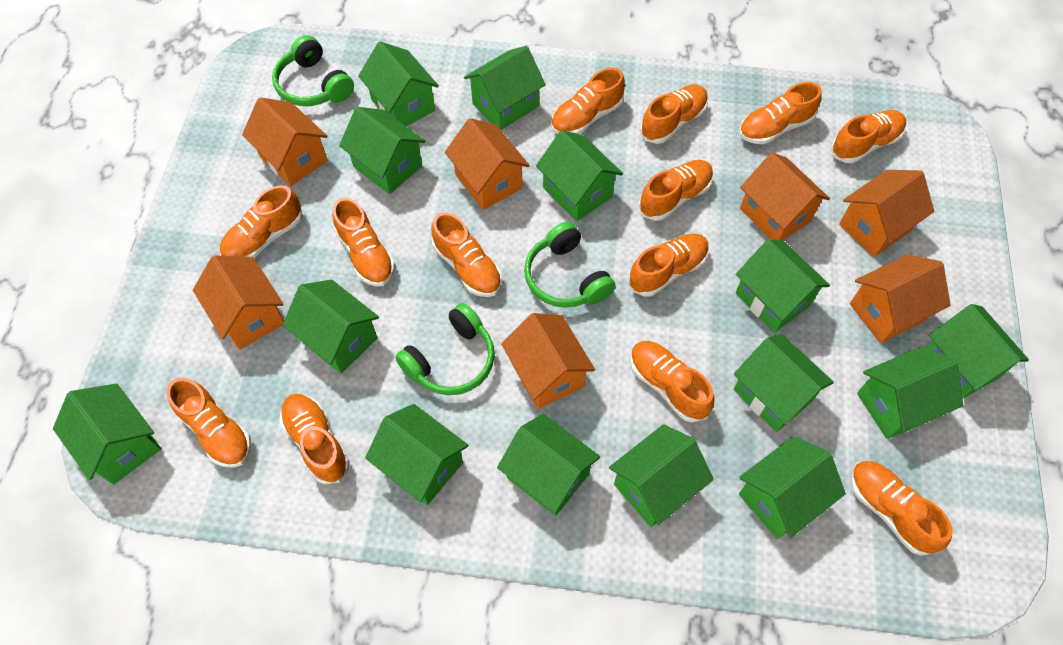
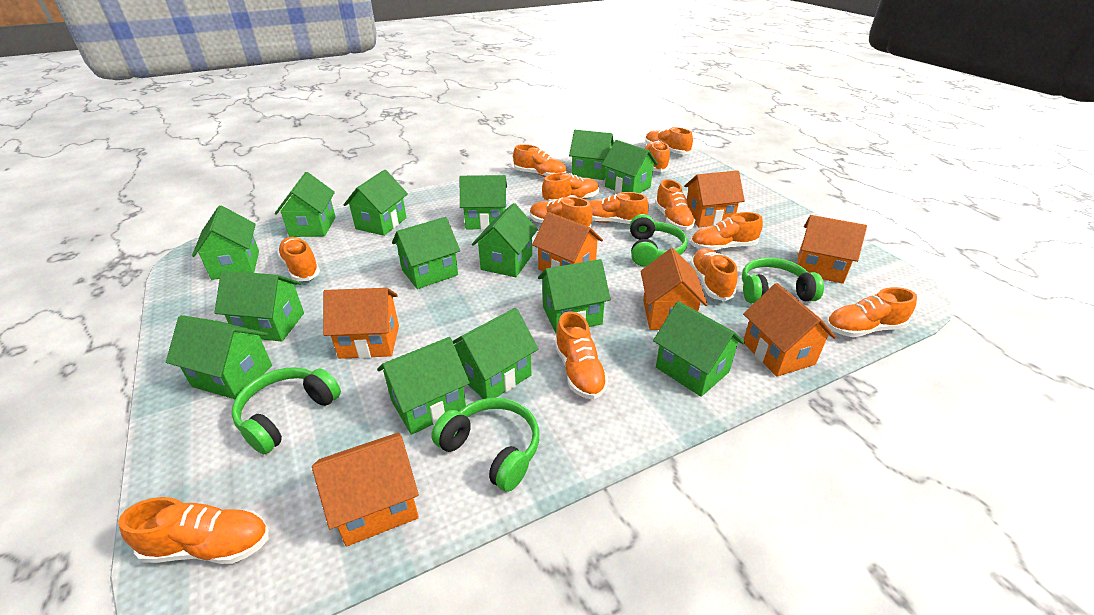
green headphones: 3 -> 4

